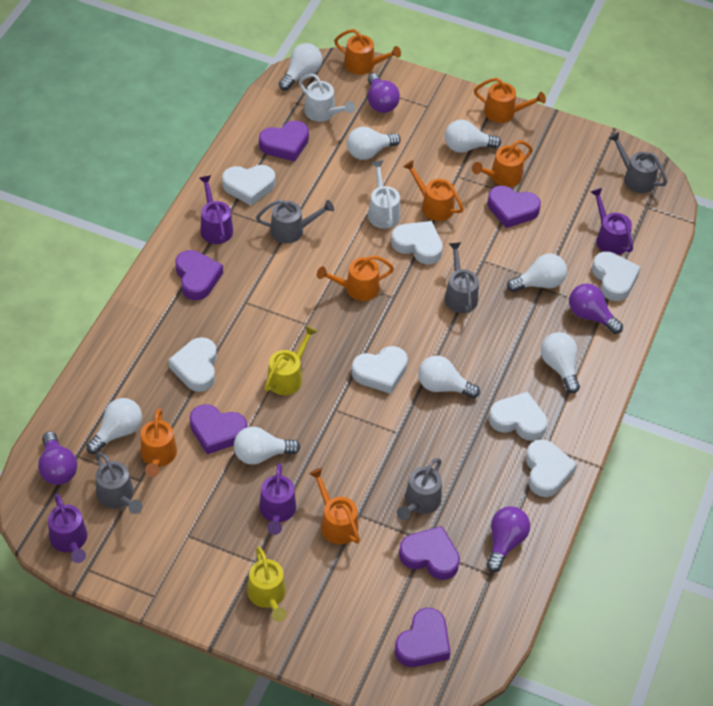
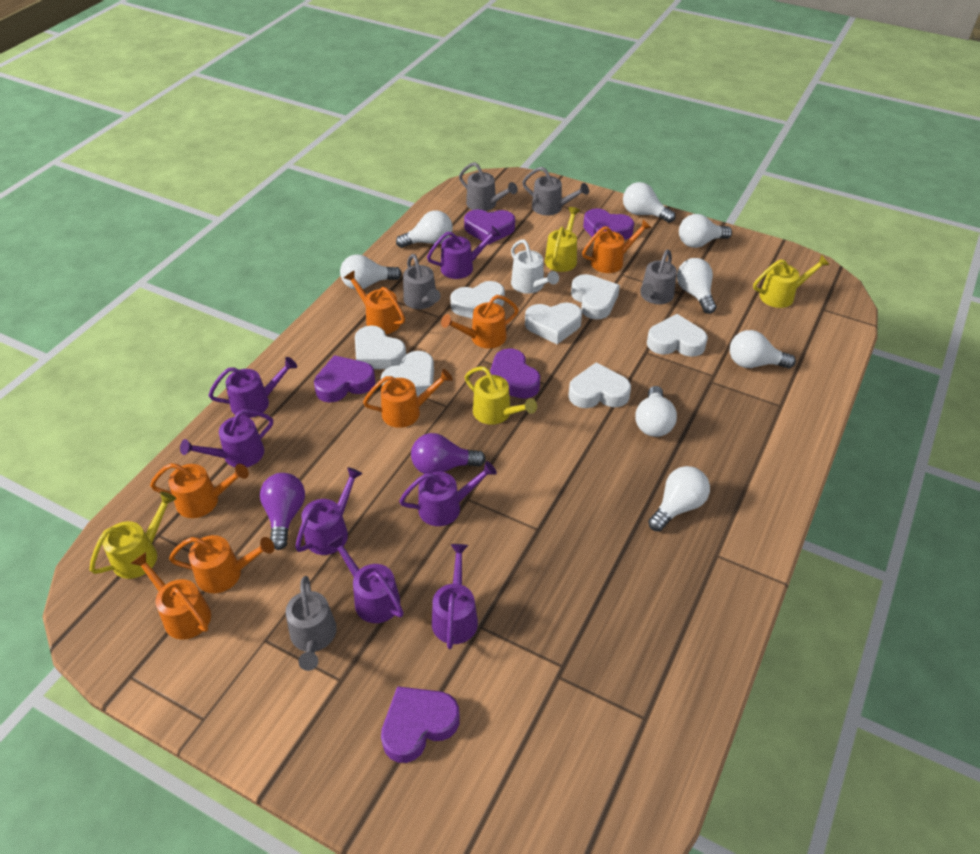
purple heart: 6 -> 5
purple light bulb: 4 -> 2
purple watering can: 4 -> 7
white watering can: 2 -> 1
yellow watering can: 2 -> 4

